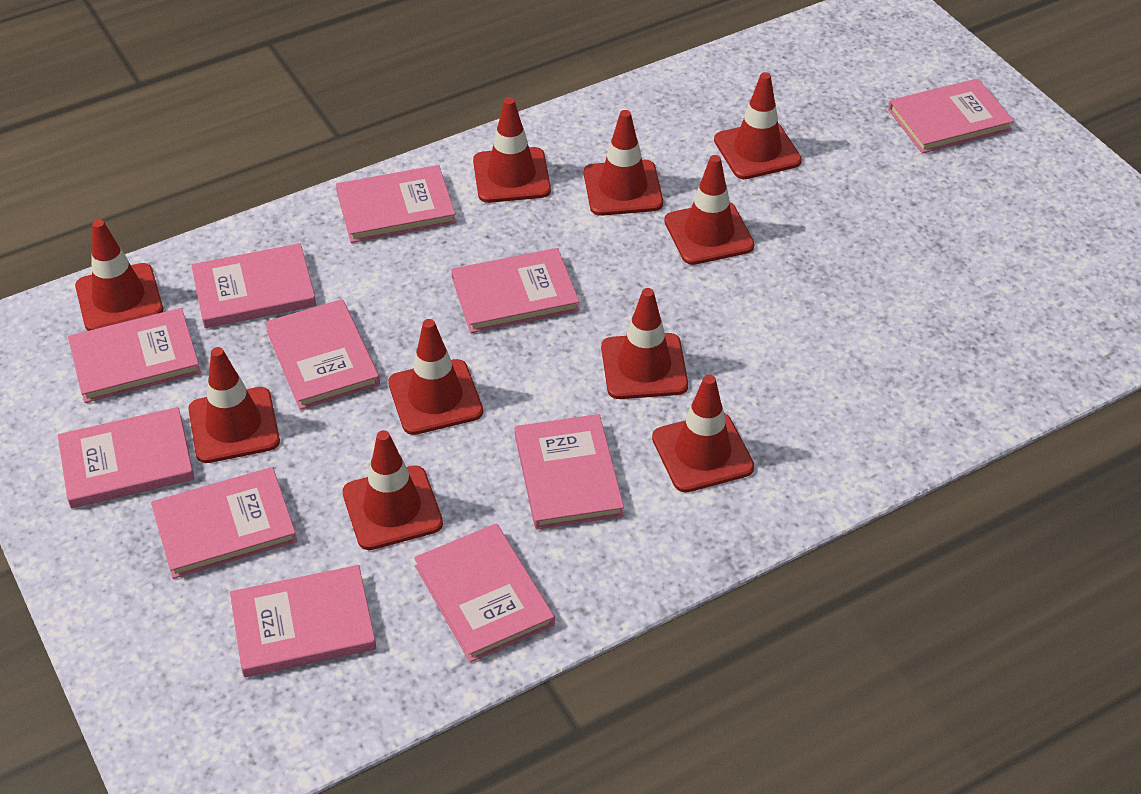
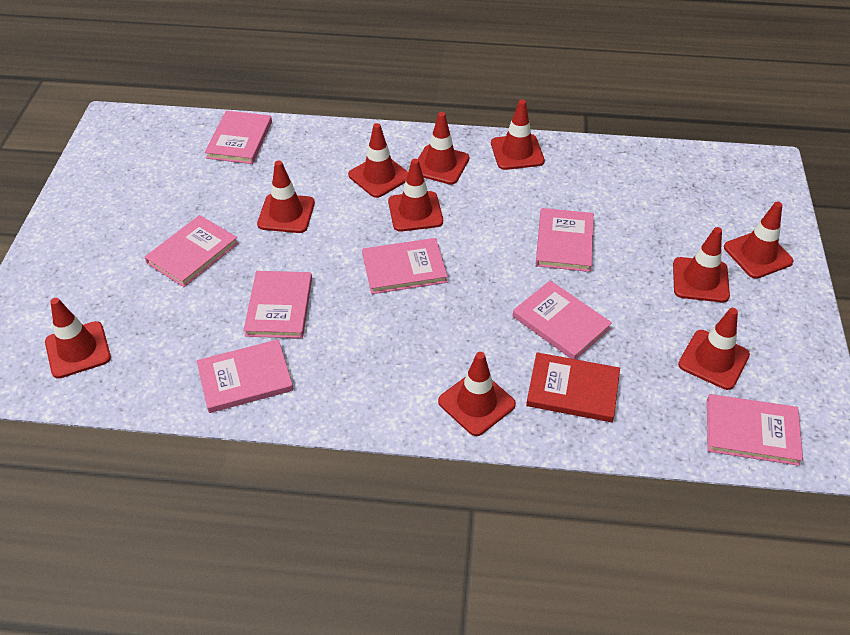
pink book: 11 -> 8
red book: 0 -> 1

